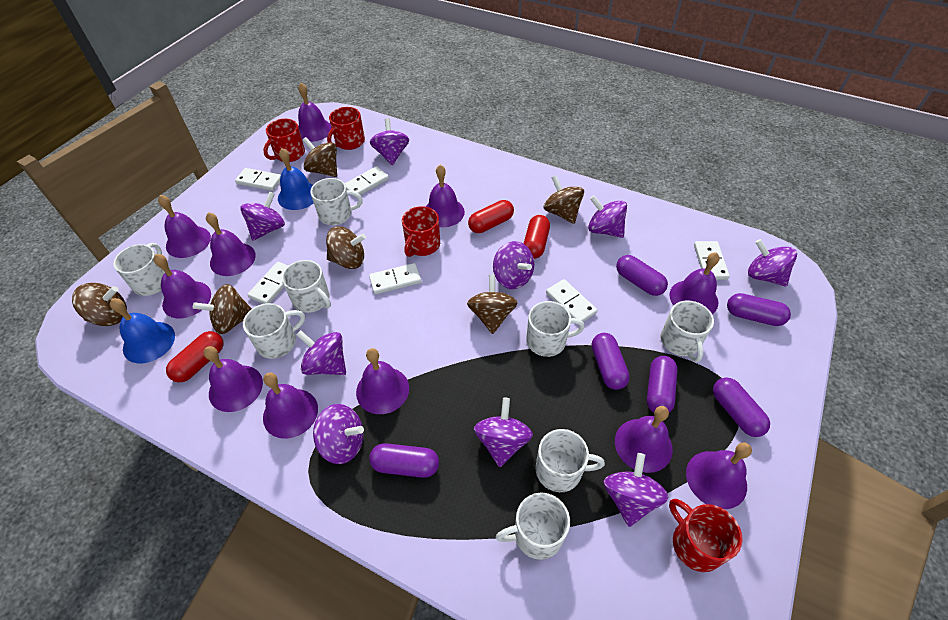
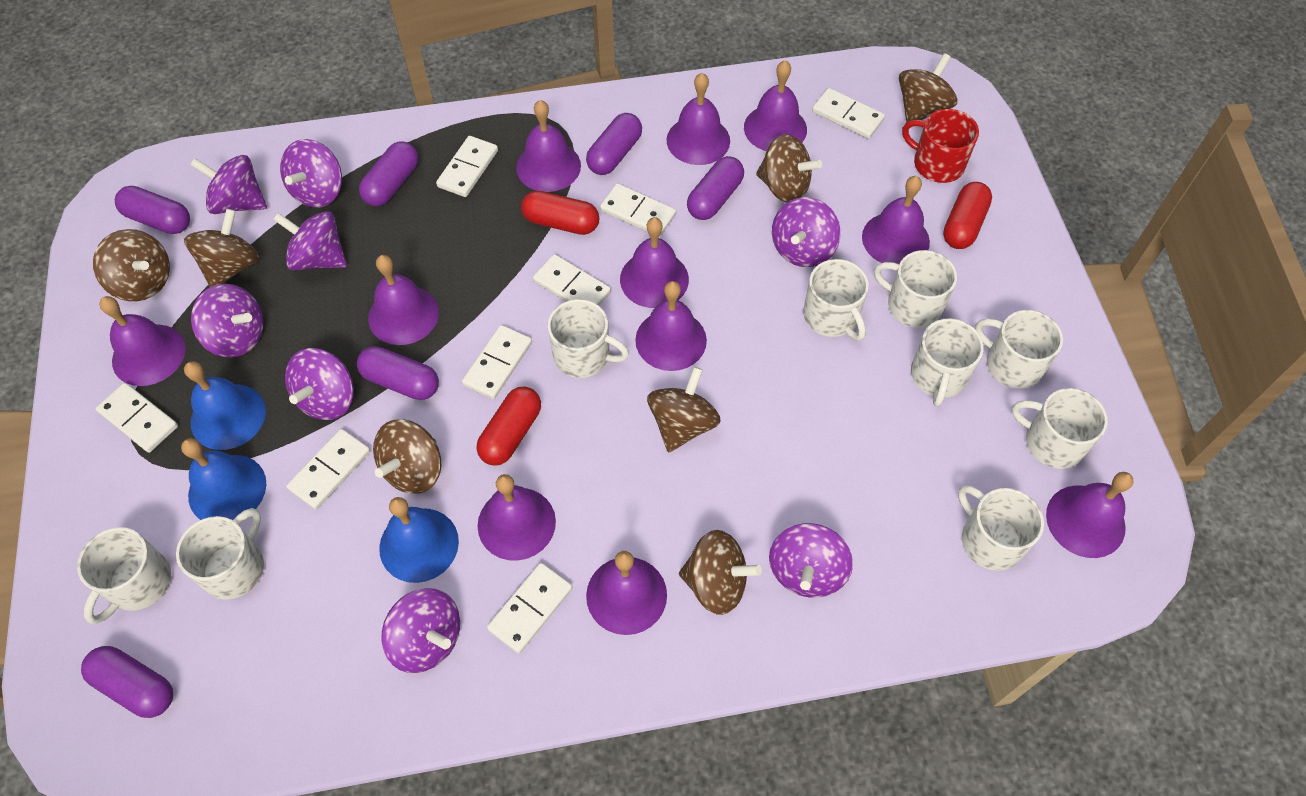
blue bell: 2 -> 3
brown spinning top: 6 -> 7
purple spinning top: 9 -> 8
red mug: 4 -> 1
white domino: 6 -> 8
white mug: 8 -> 9

